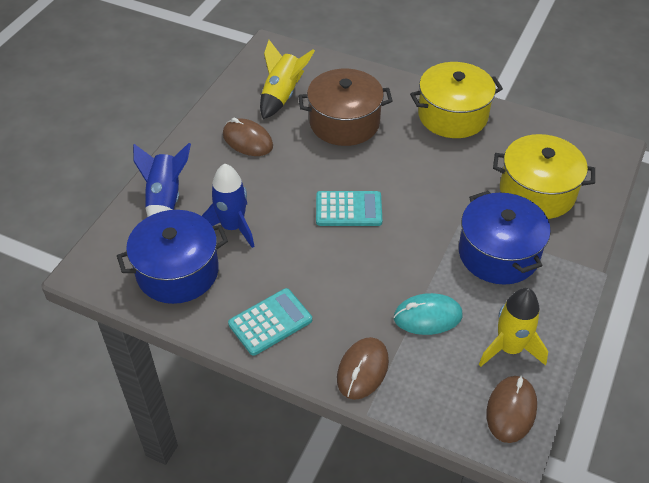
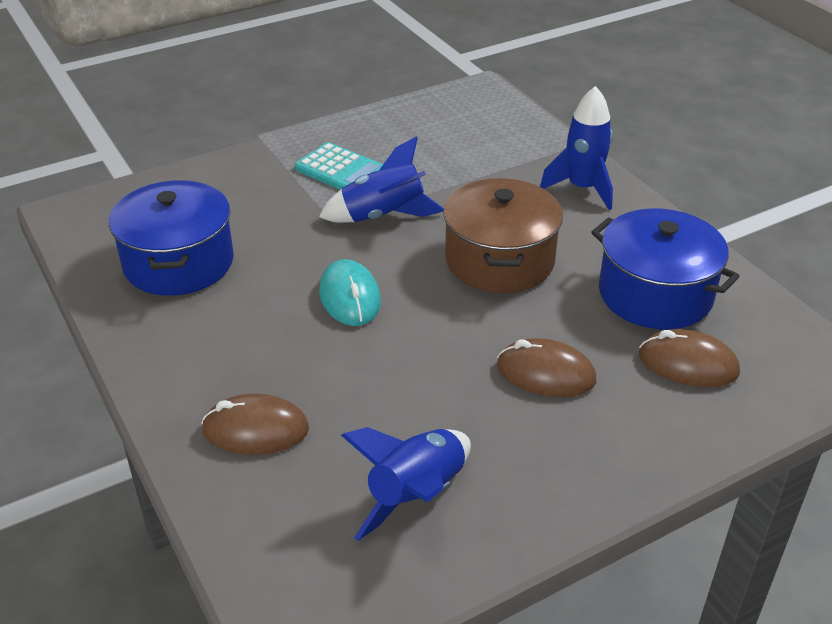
blue rocket: 2 -> 3
turquoise calculator: 2 -> 1
yellow pot: 2 -> 0
yellow rocket: 2 -> 0

